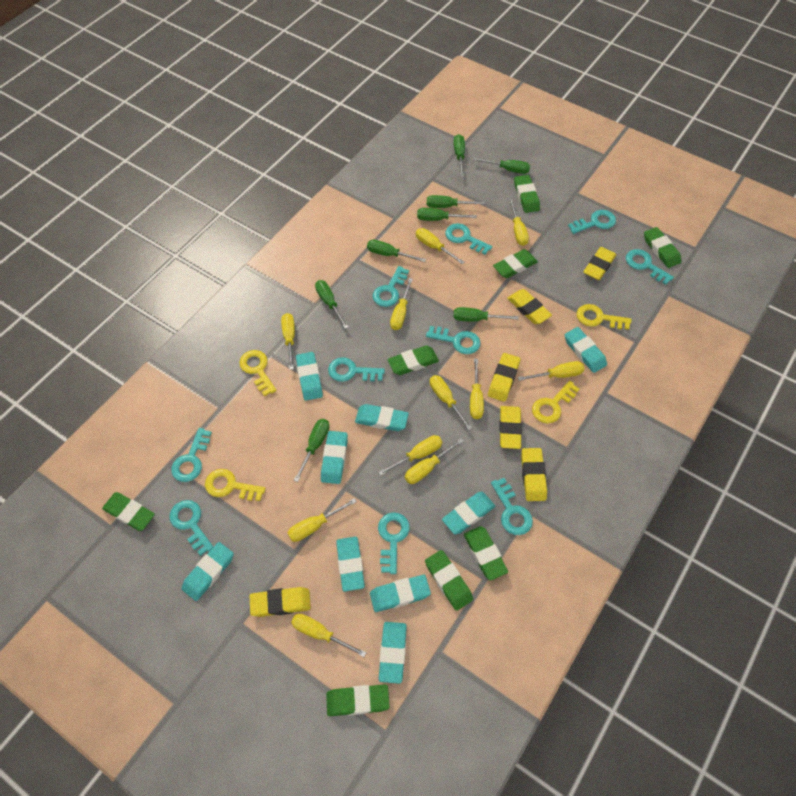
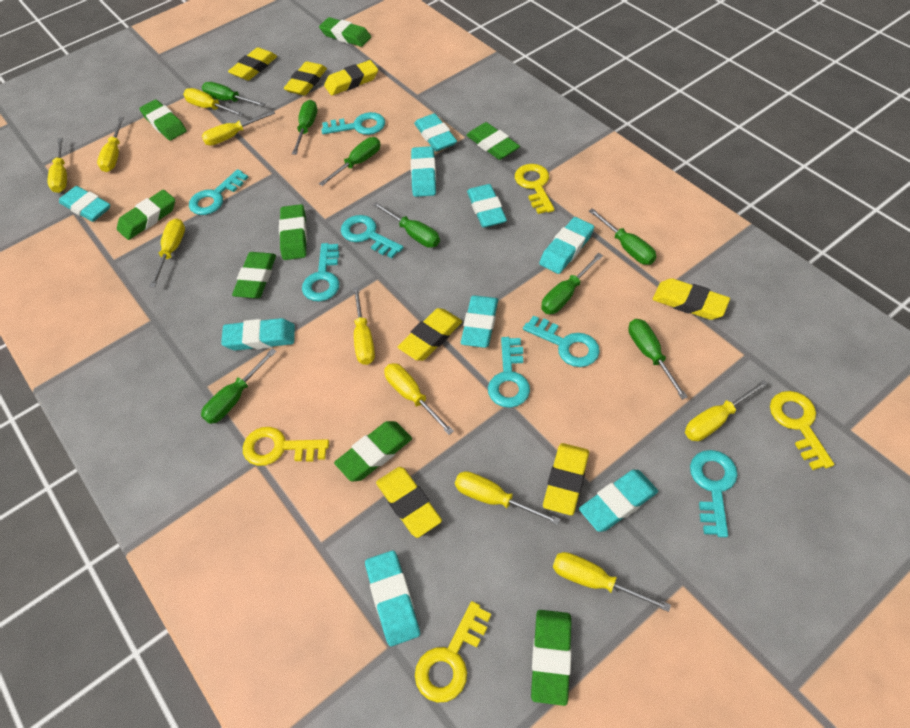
turquoise key: 10 -> 7
yellow eraser: 6 -> 7
yellow screwdriver: 11 -> 10

